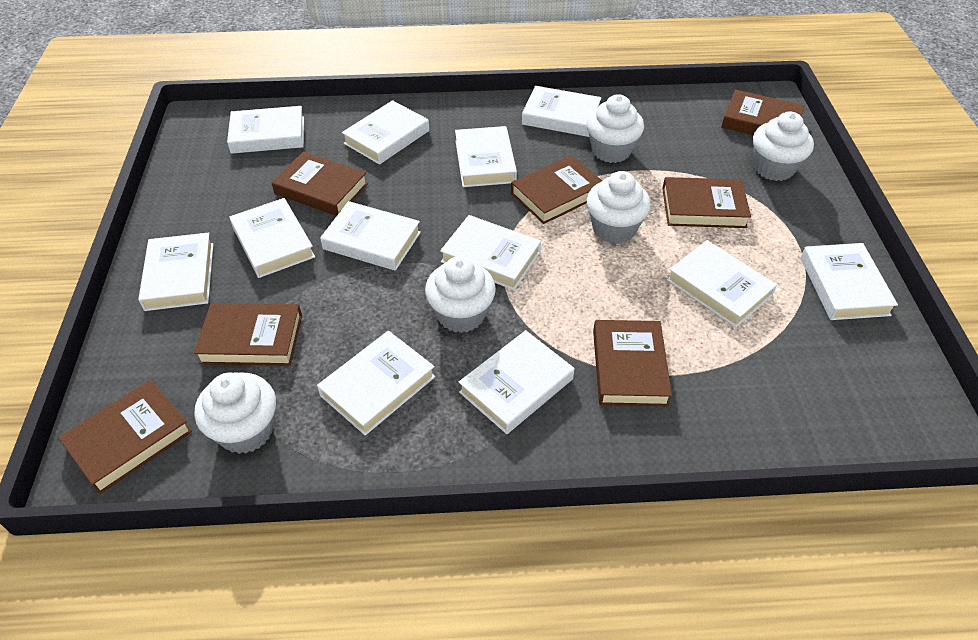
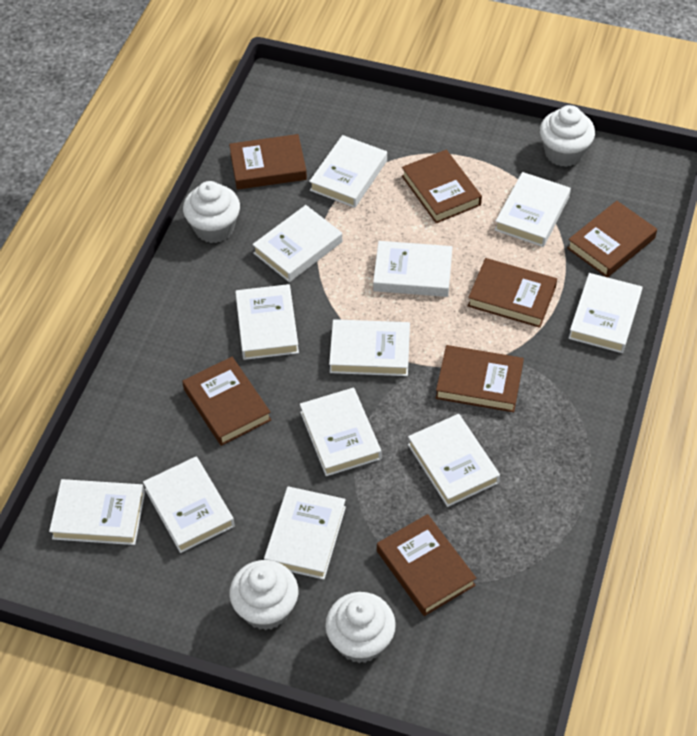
white cupcake: 5 -> 4

